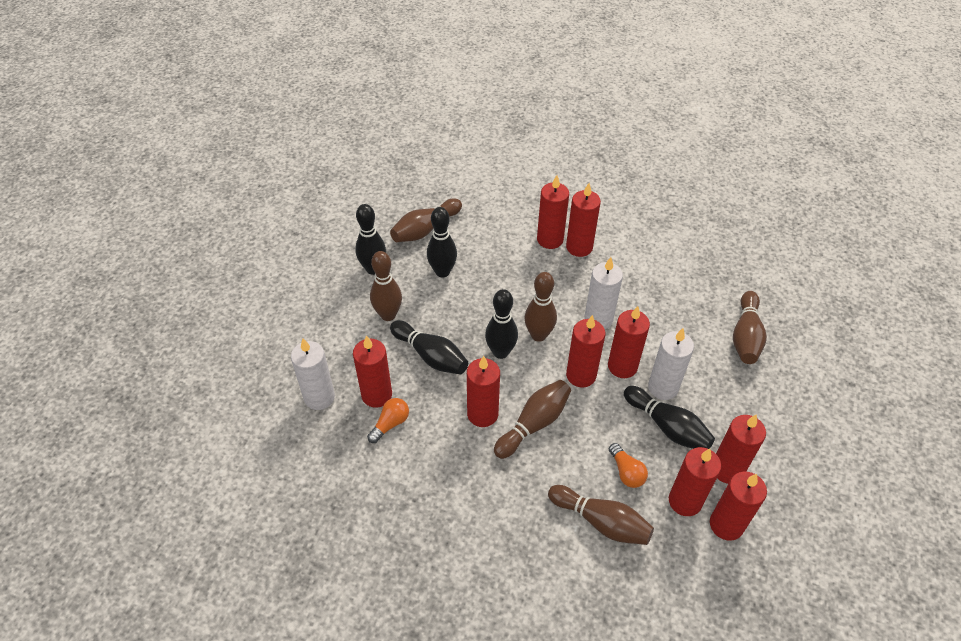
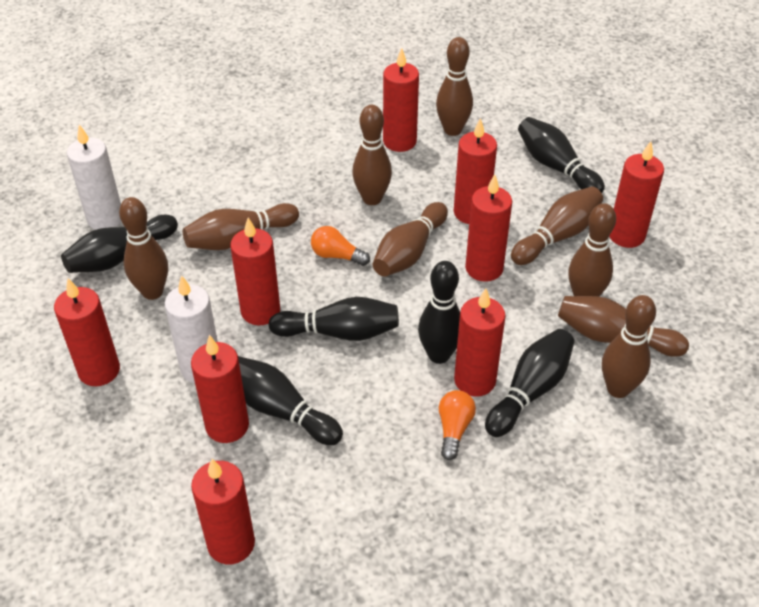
black bowling pin: 5 -> 6
brown bowling pin: 6 -> 9
white candle: 3 -> 2

